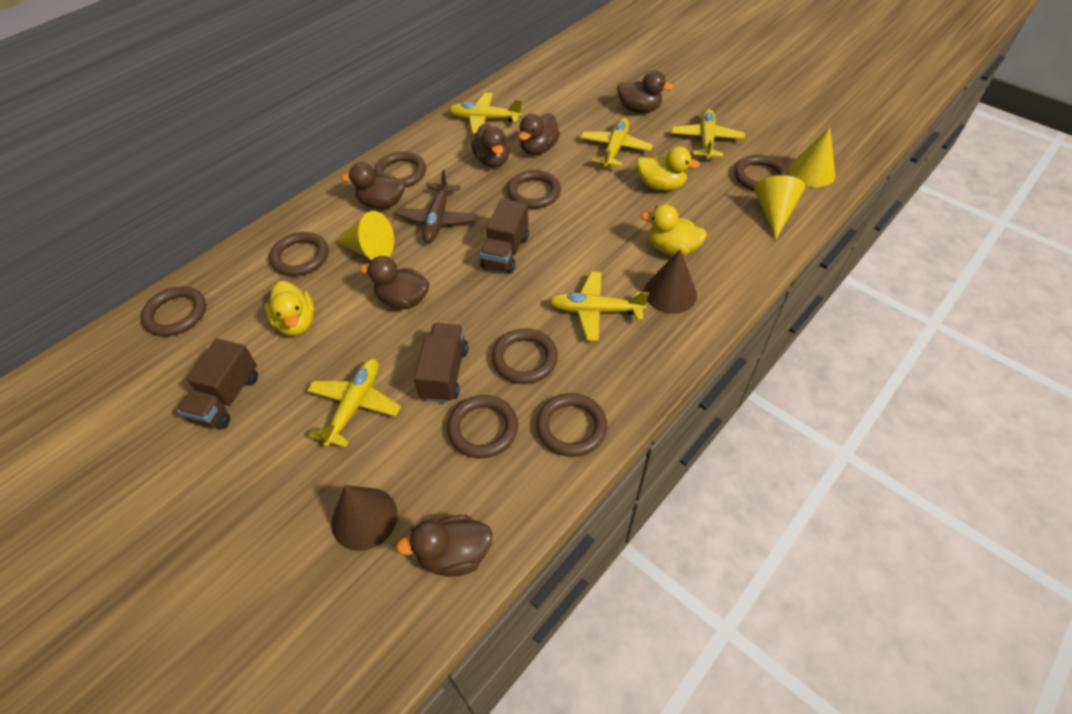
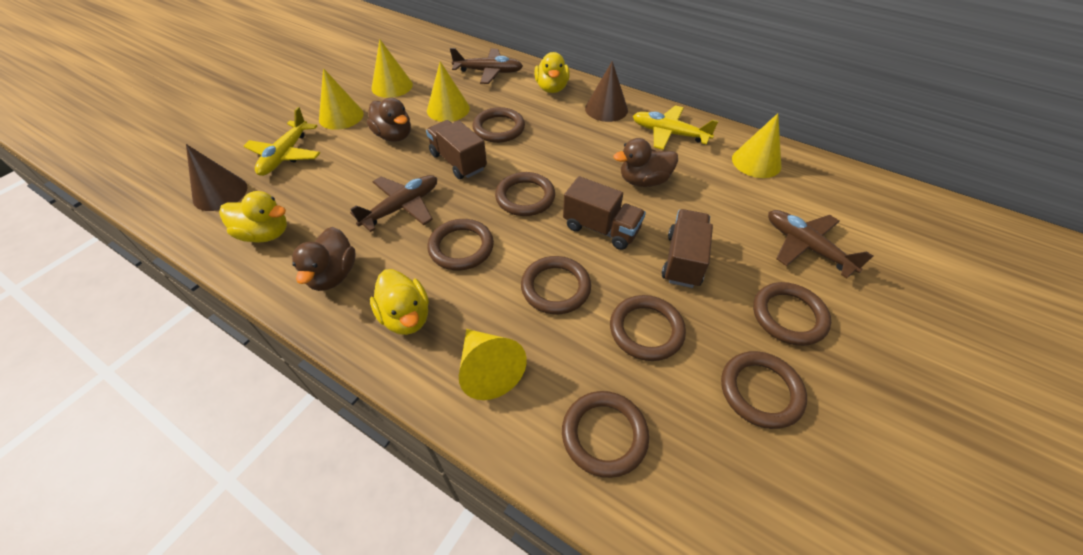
brown duck: 6 -> 3
brown plane: 1 -> 3
yellow cone: 3 -> 5
yellow plane: 5 -> 2

